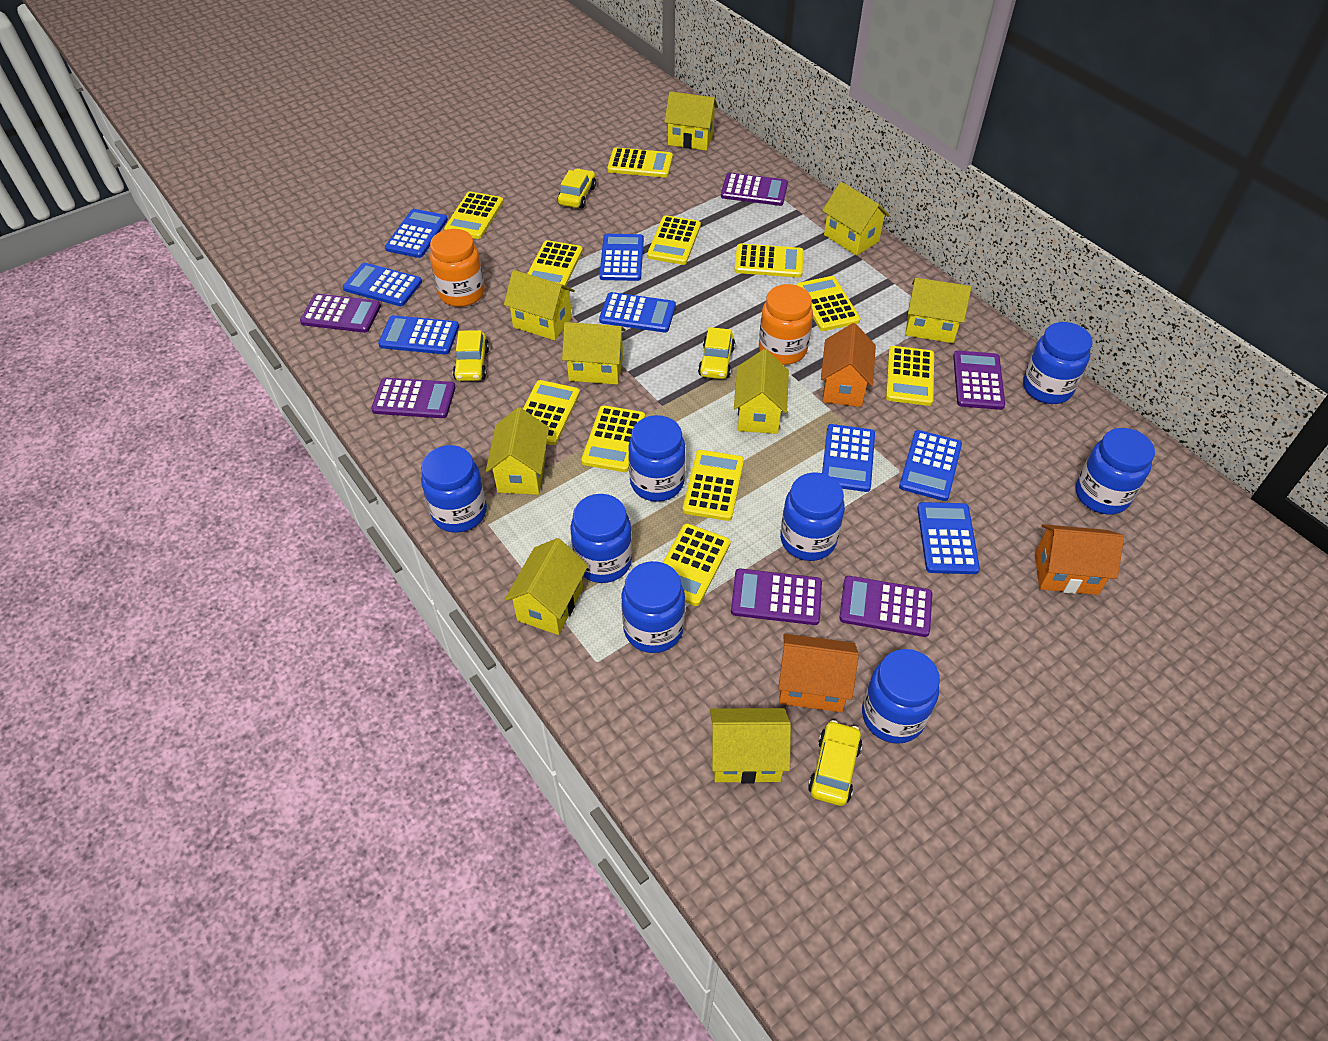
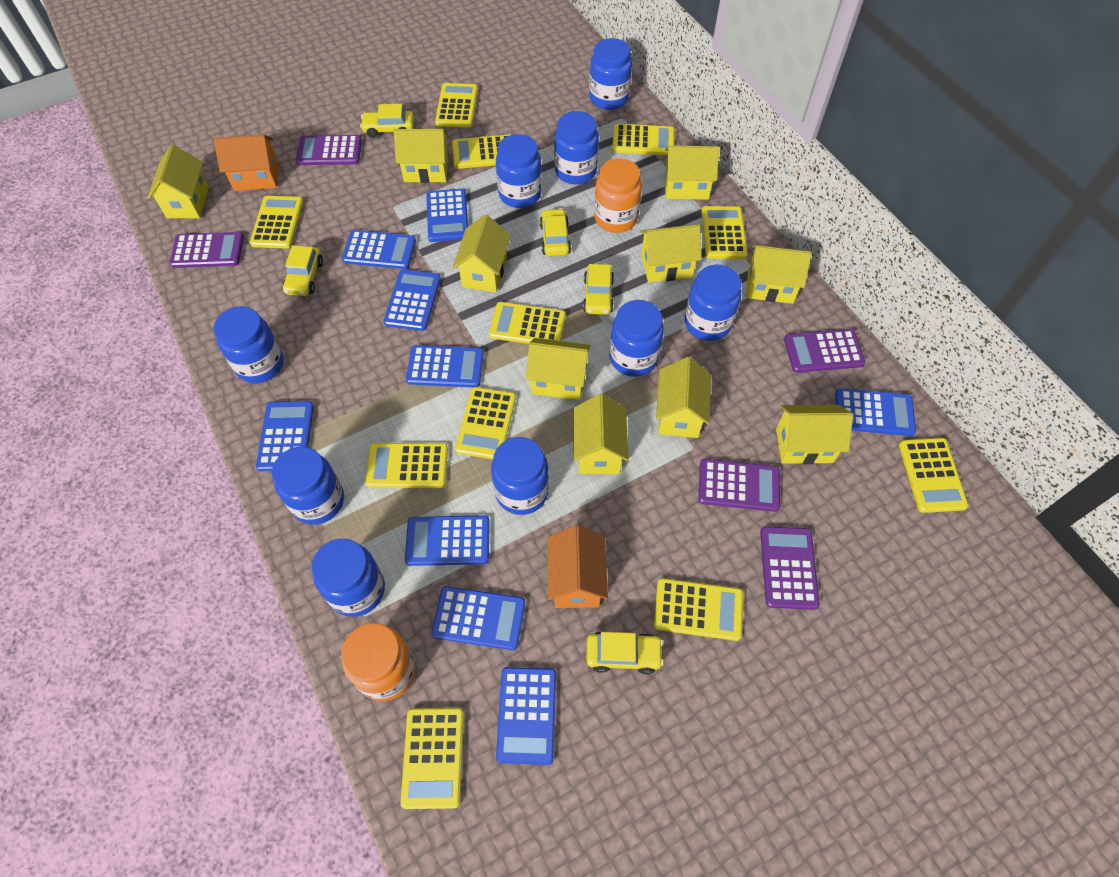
blue calculator: 8 -> 9
blue jar: 8 -> 9
orange house: 3 -> 2
purple calculator: 6 -> 5
yellow car: 4 -> 5
yellow house: 9 -> 10

